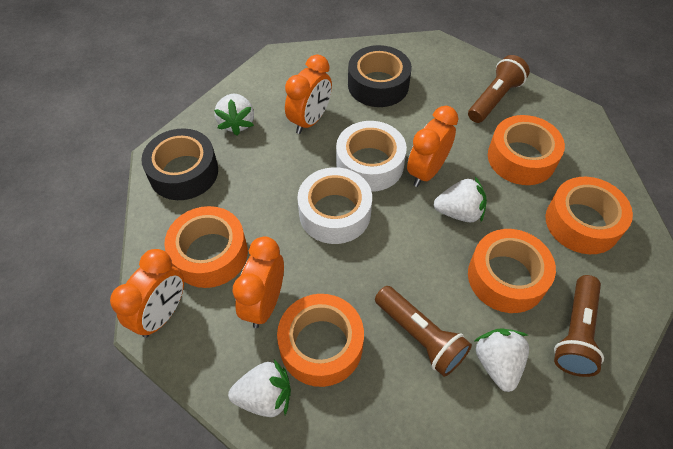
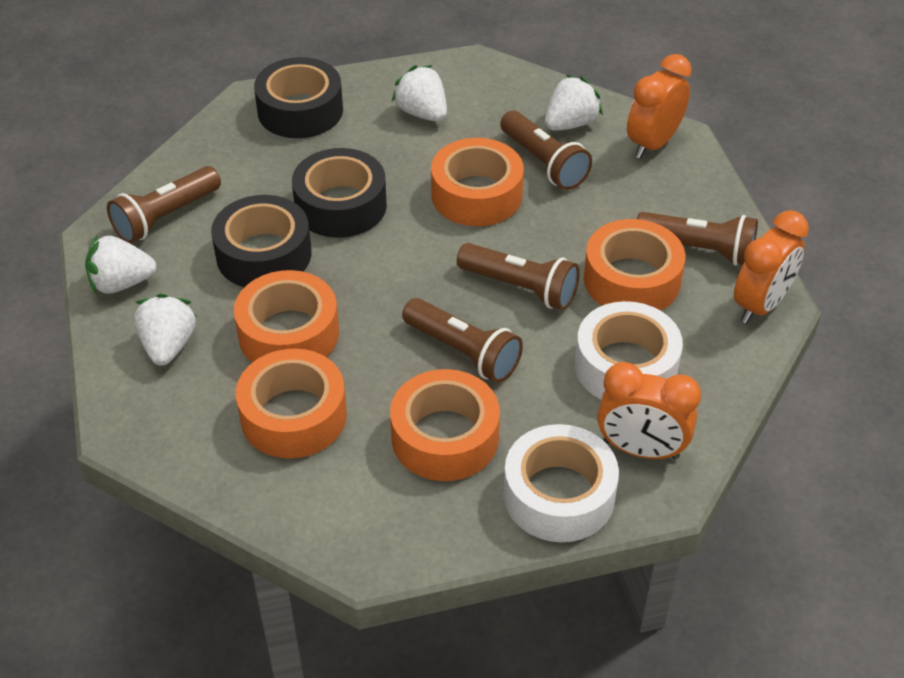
black tape: 2 -> 3
brown flashlight: 3 -> 5
orange clock: 4 -> 3

